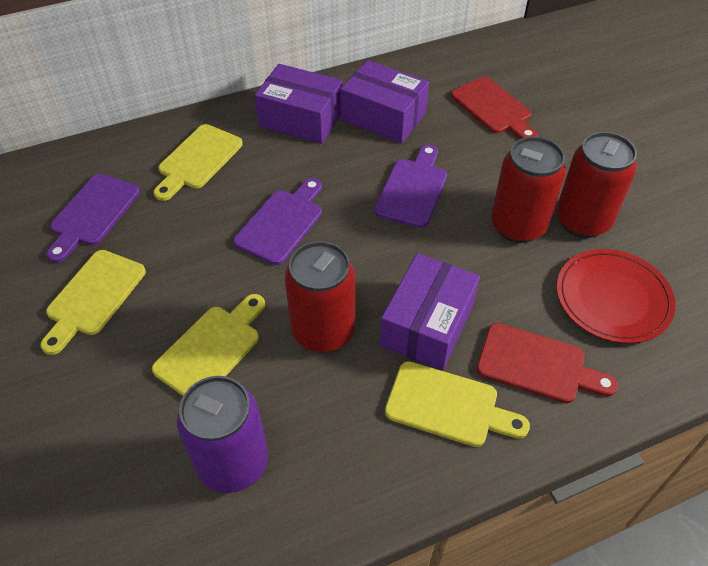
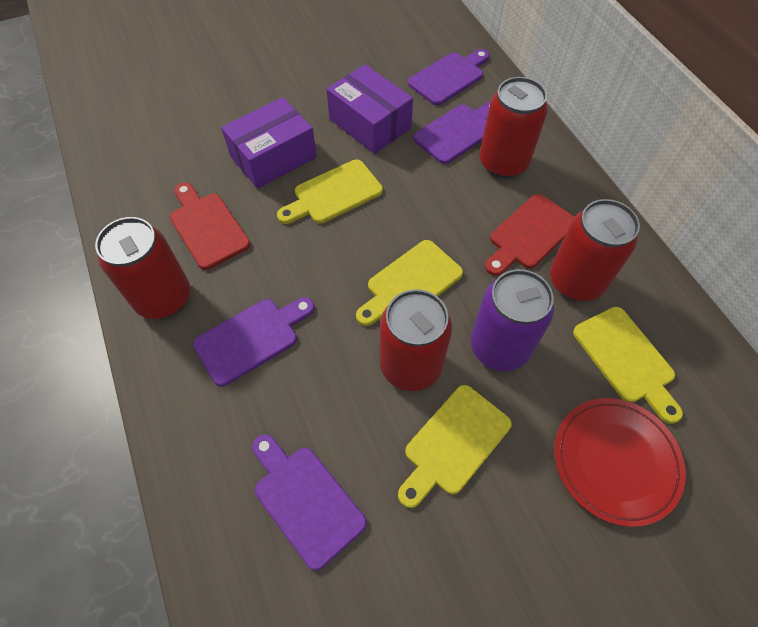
purple box: 3 -> 2
purple cutting board: 3 -> 4
red can: 3 -> 4

